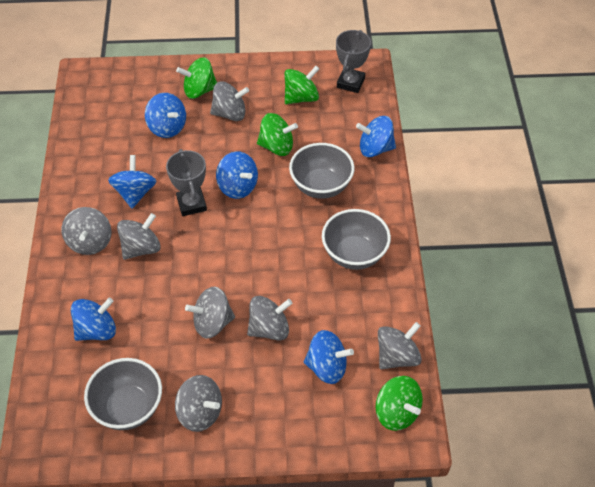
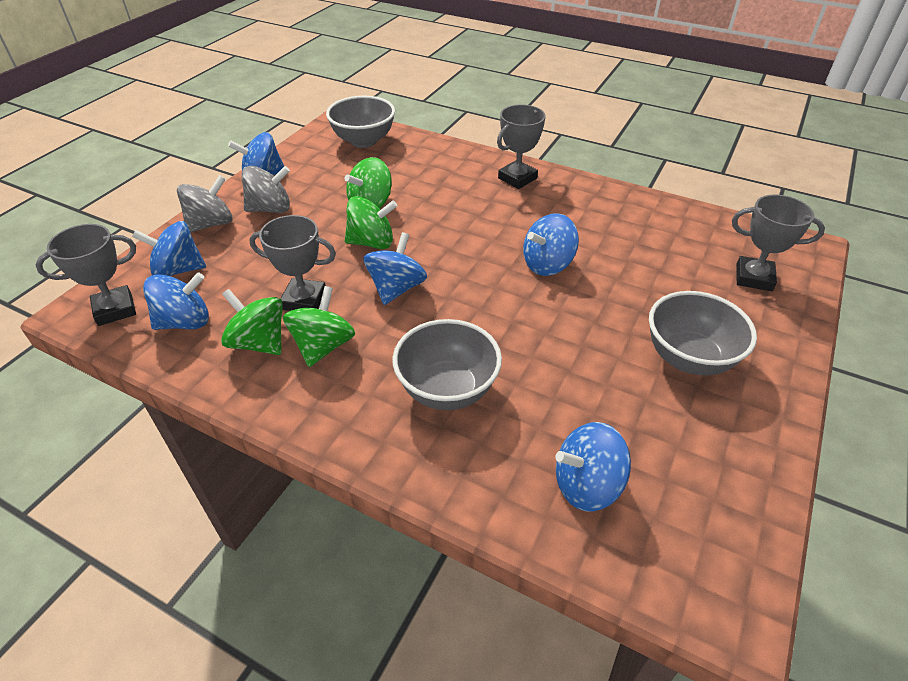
grey spinning top: 7 -> 2
grey trophy: 2 -> 4

